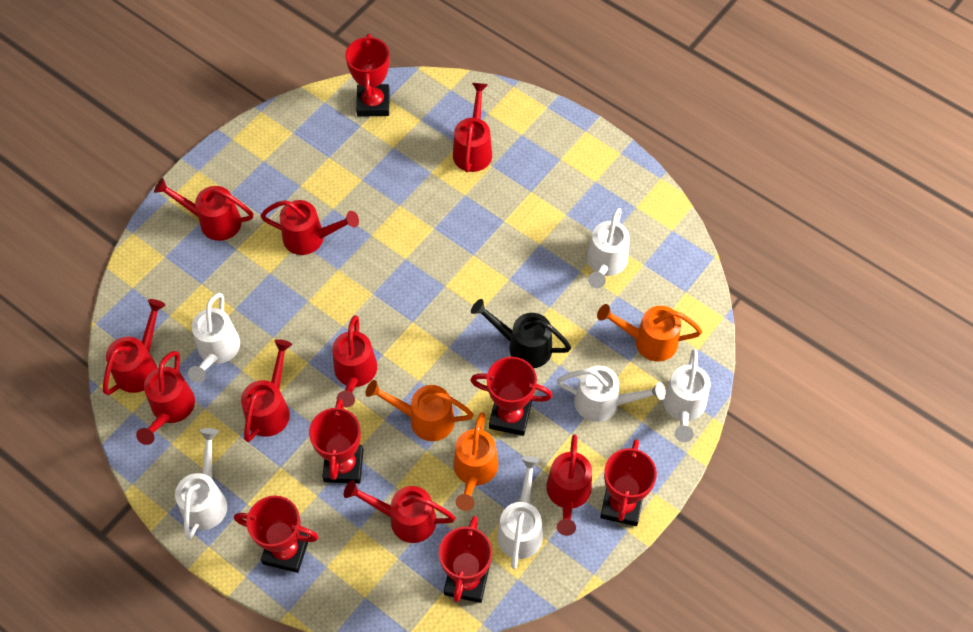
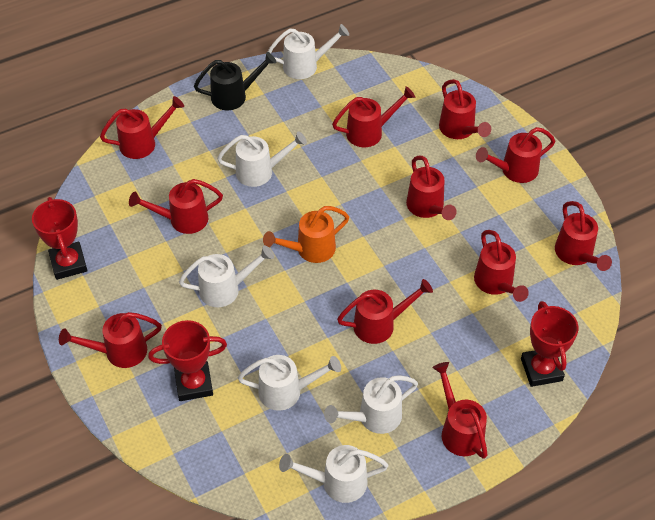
orange watering can: 3 -> 1
red trophy: 6 -> 3
red watering can: 9 -> 11

